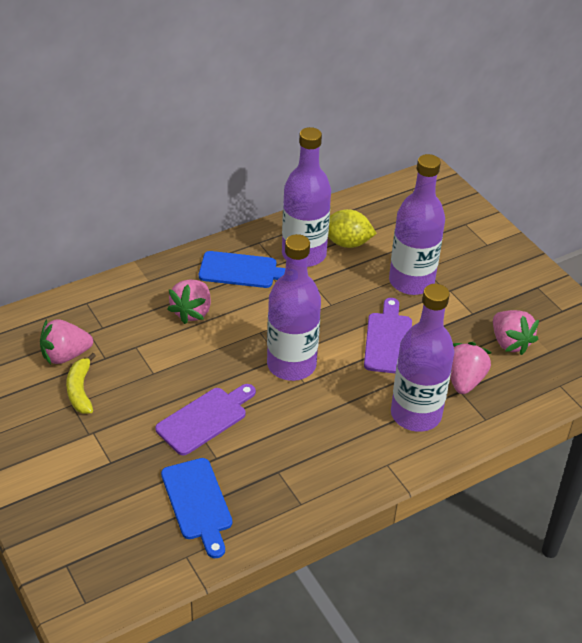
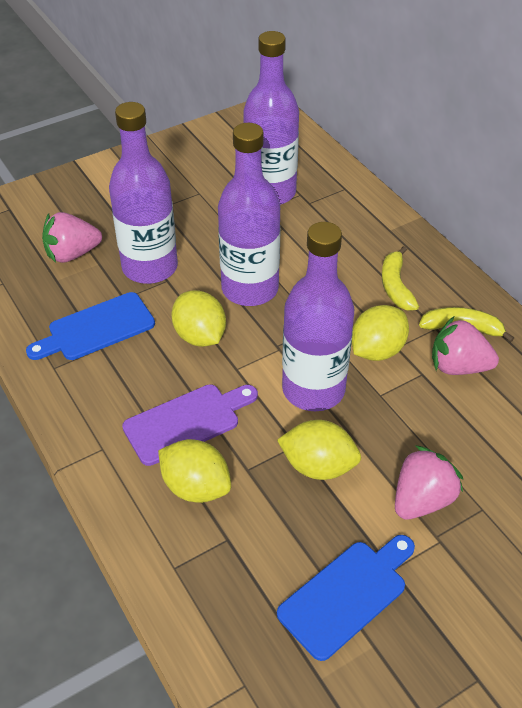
pink strawberry: 4 -> 3
purple cutting board: 2 -> 1
yellow banana: 1 -> 2
yellow lemon: 1 -> 4

